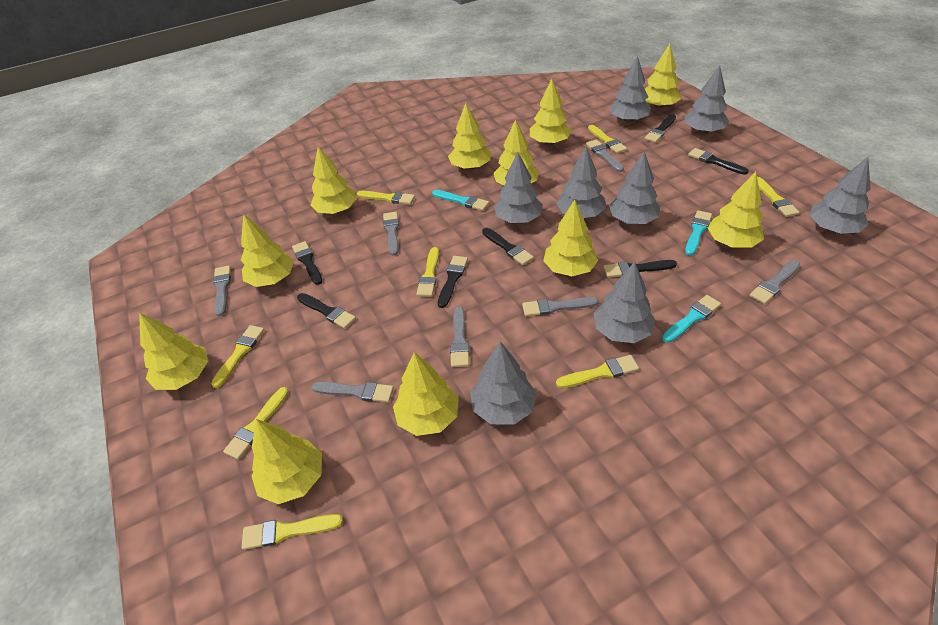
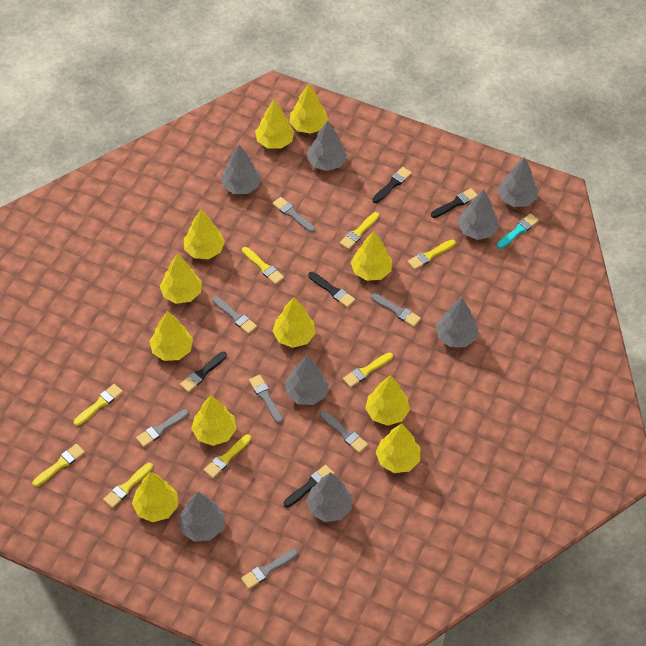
black brush: 7 -> 5
turquoise brush: 3 -> 1

